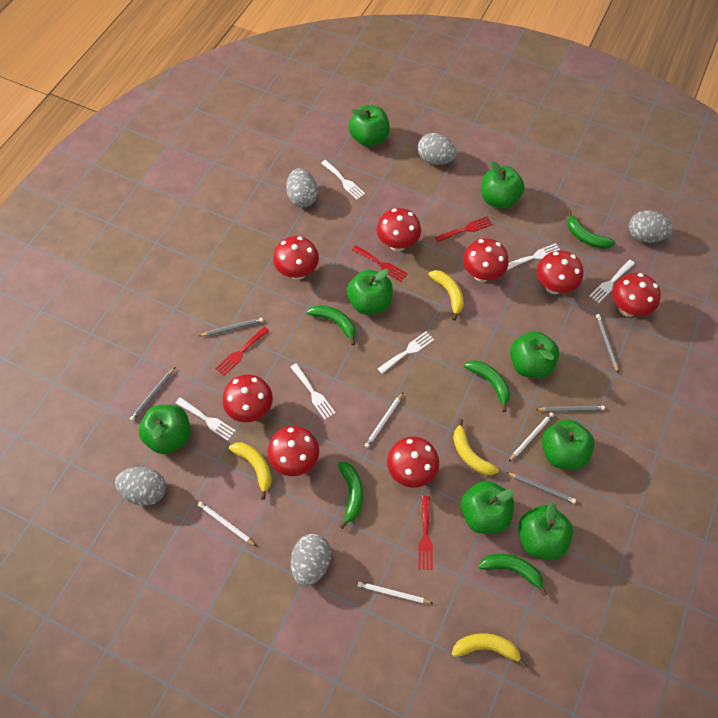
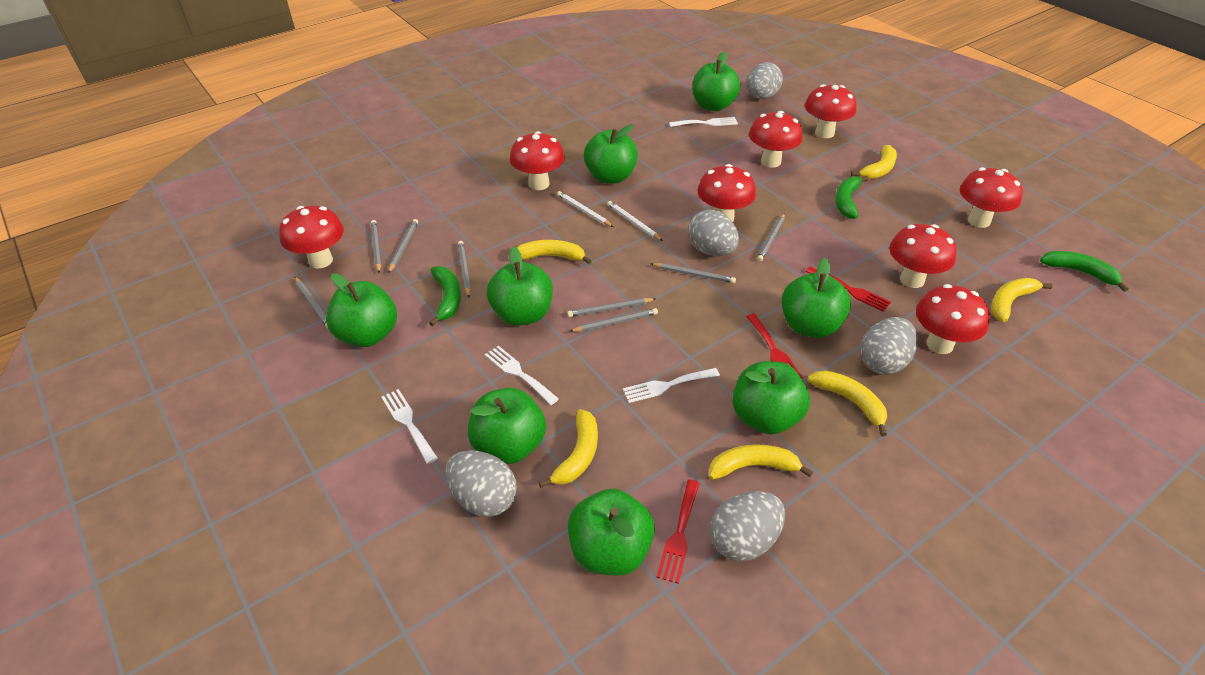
green banana: 5 -> 3
grey pencil: 5 -> 8
red fork: 4 -> 3
white fork: 6 -> 4
white pencil: 4 -> 2
yellow banana: 4 -> 6

